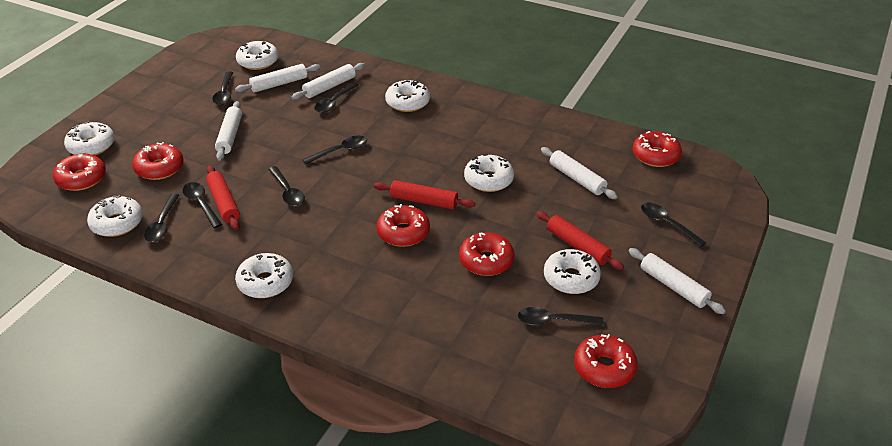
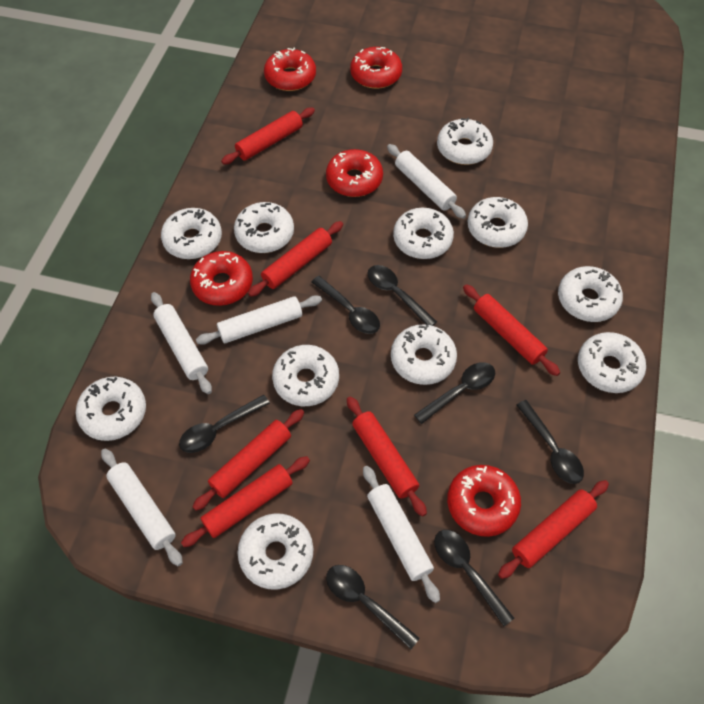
black spoon: 8 -> 7
red donut: 6 -> 5
red rolling pin: 3 -> 7
white donut: 7 -> 11

